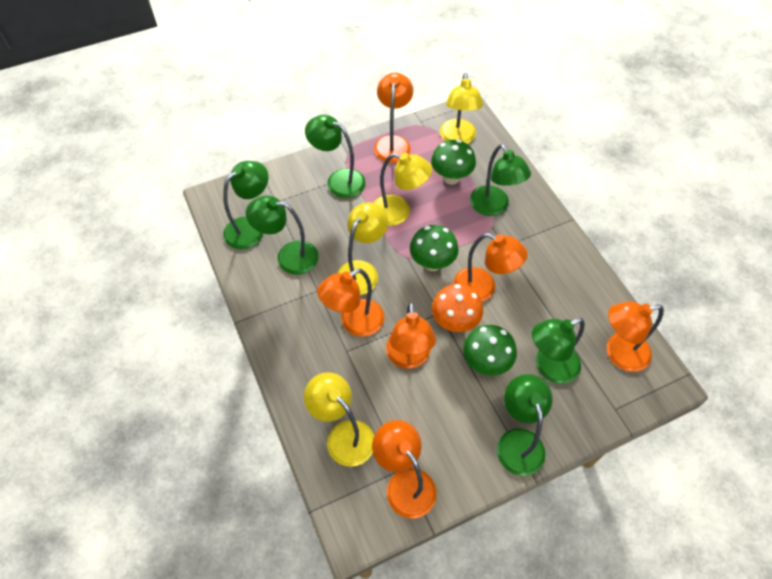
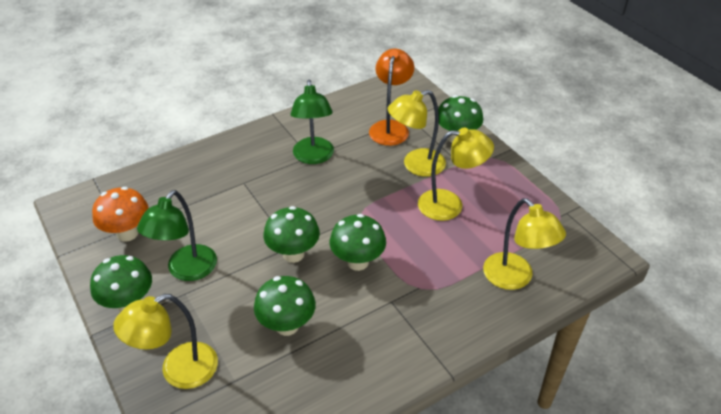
green lamp: 6 -> 2
green mushroom: 3 -> 5
orange lamp: 6 -> 1

